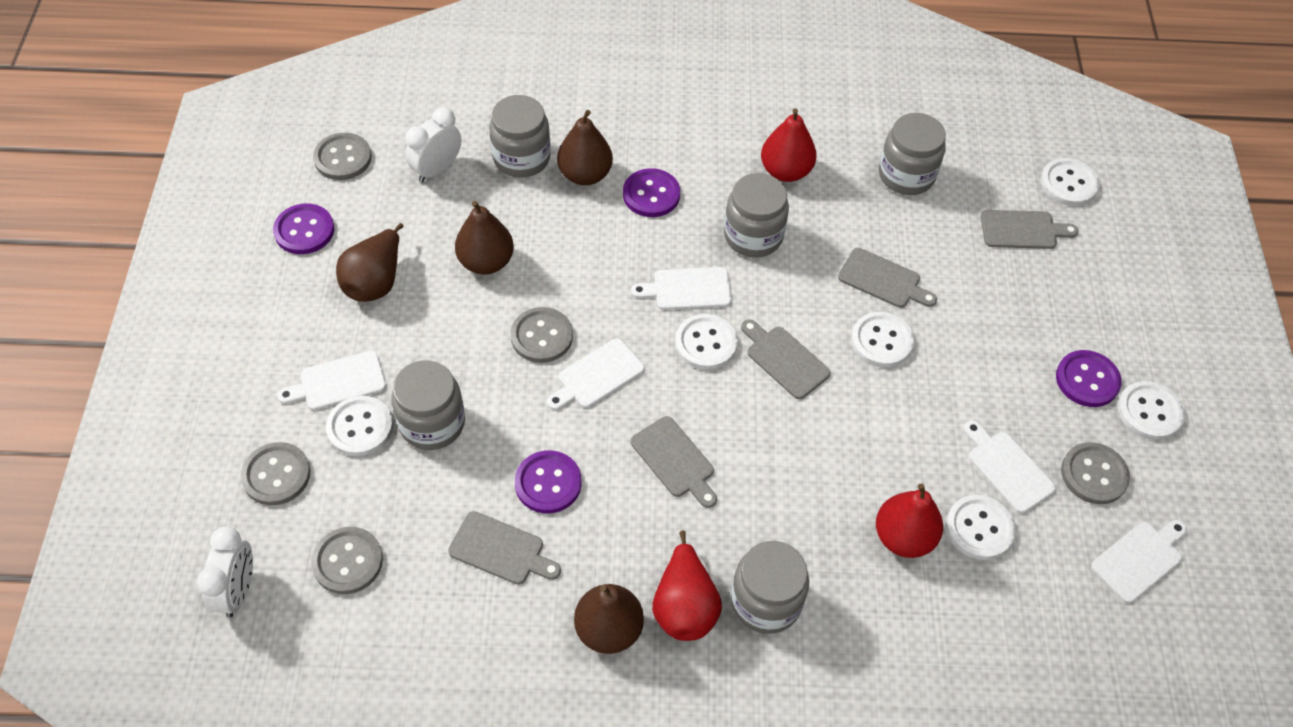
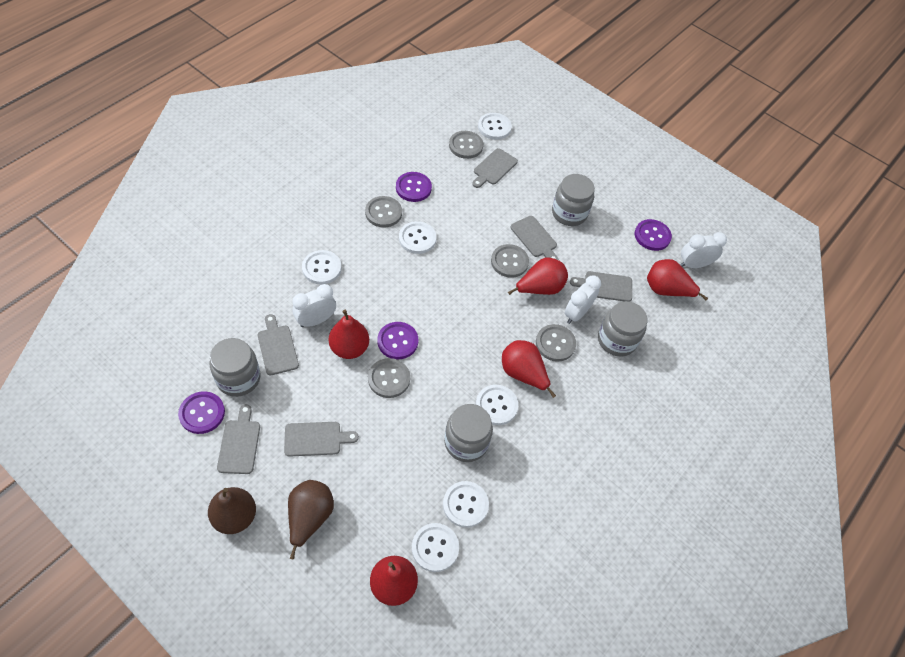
brown pear: 4 -> 2
grey cutting board: 5 -> 6
grey jar: 5 -> 4
red pear: 3 -> 5
white clock: 2 -> 3
white cutting board: 5 -> 0

